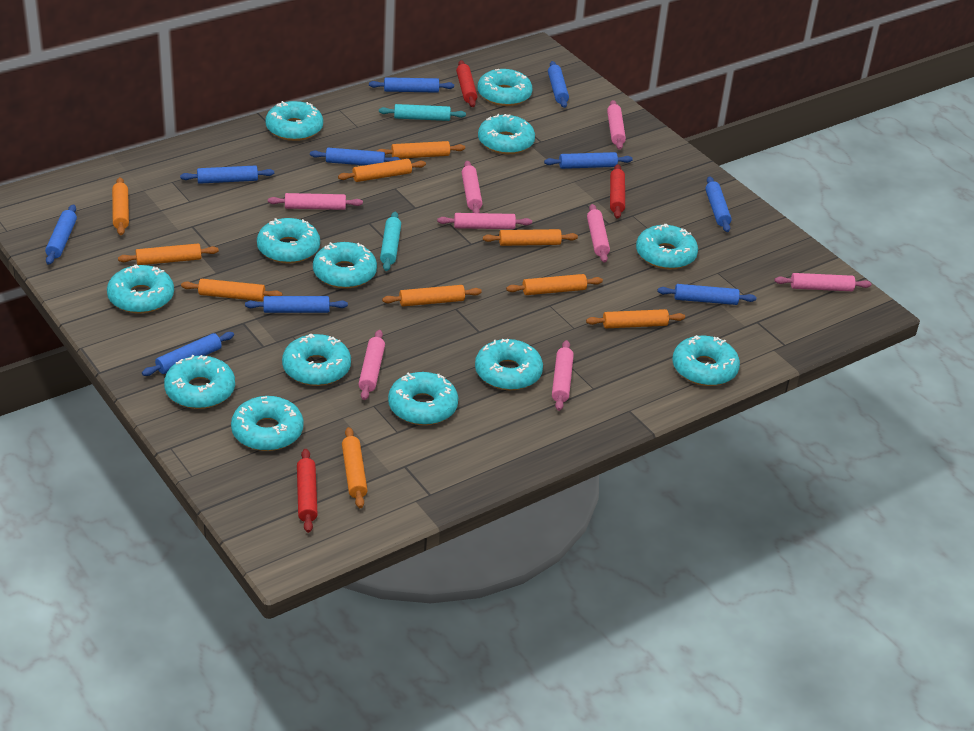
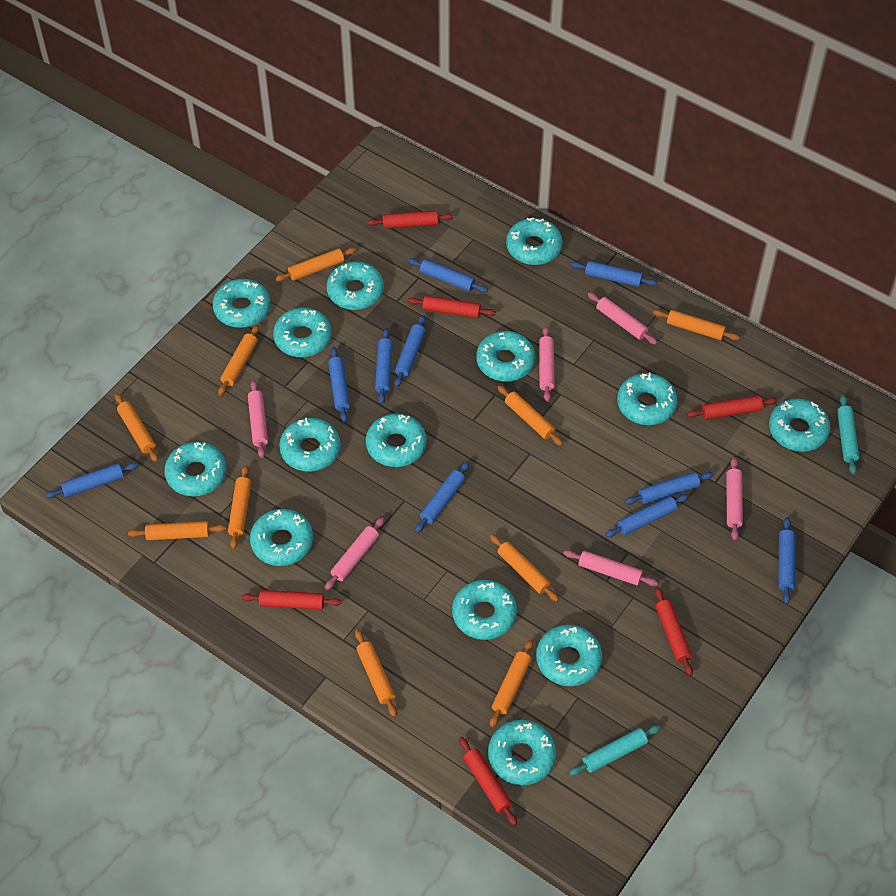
pink rolling pin: 8 -> 6
red rolling pin: 3 -> 6
turquoise donut: 13 -> 14

